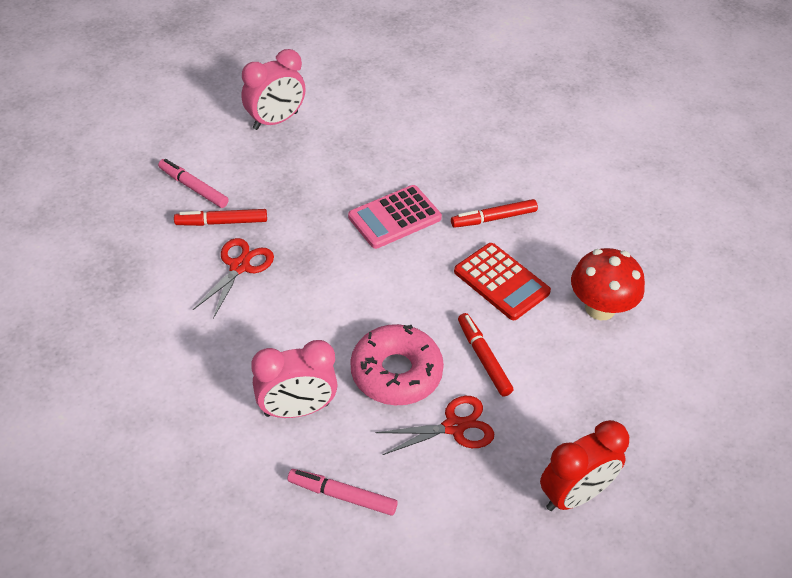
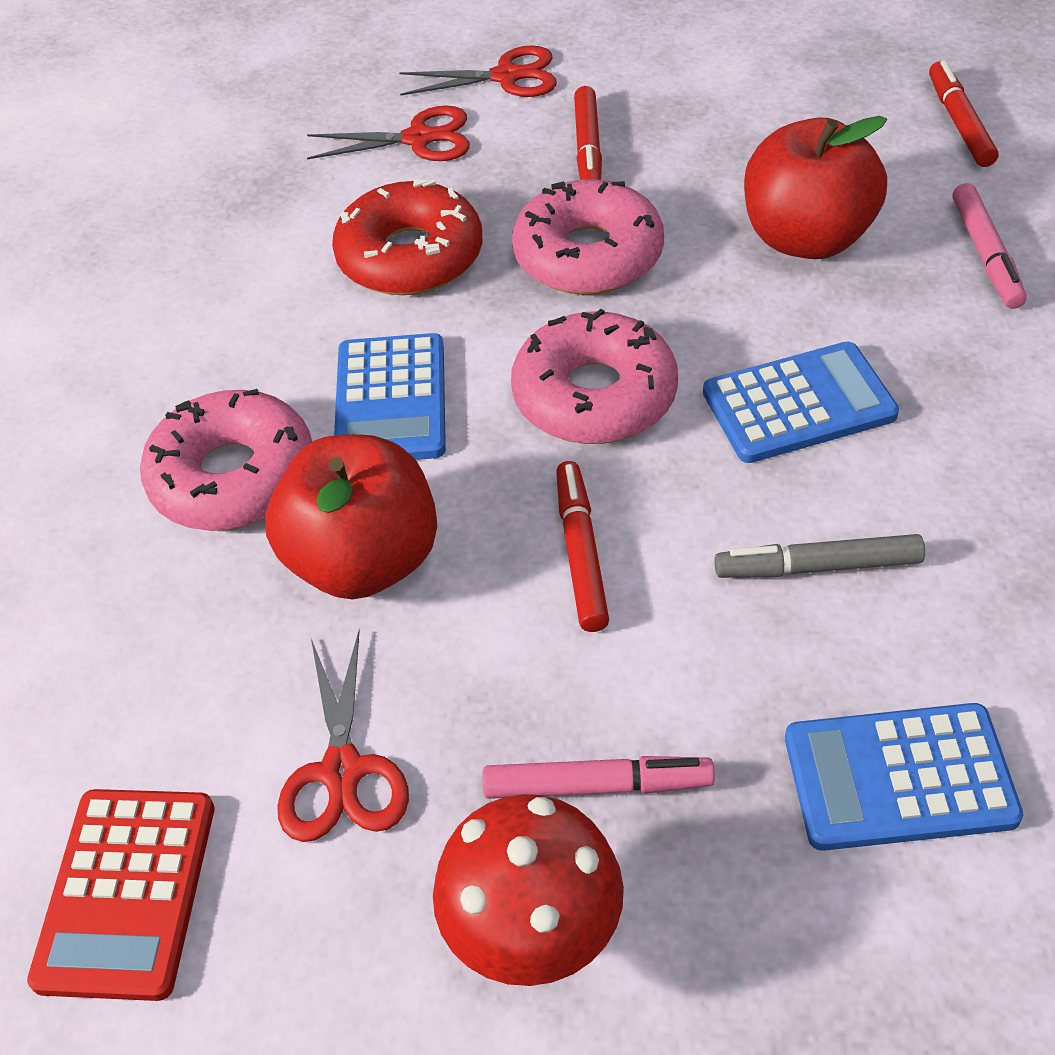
blue calculator: 0 -> 3
grey marker: 0 -> 1
pink calculator: 1 -> 0
pink clock: 2 -> 0
pink donut: 1 -> 3
red apple: 0 -> 2
red clock: 1 -> 0
red donut: 0 -> 1
red scissors: 2 -> 3

